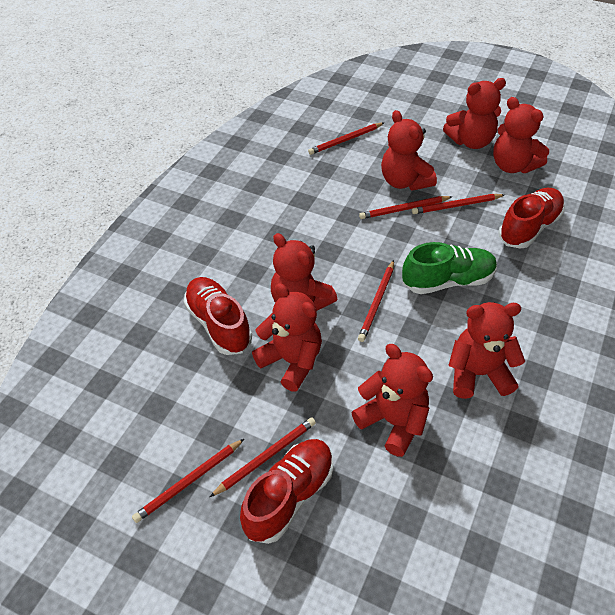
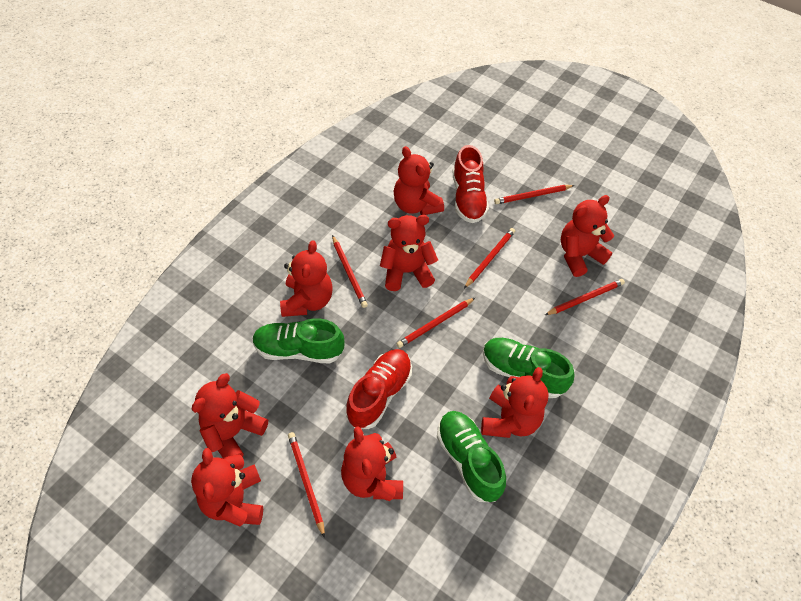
green shoe: 1 -> 3
red shoe: 3 -> 2
red teddy bear: 7 -> 8

